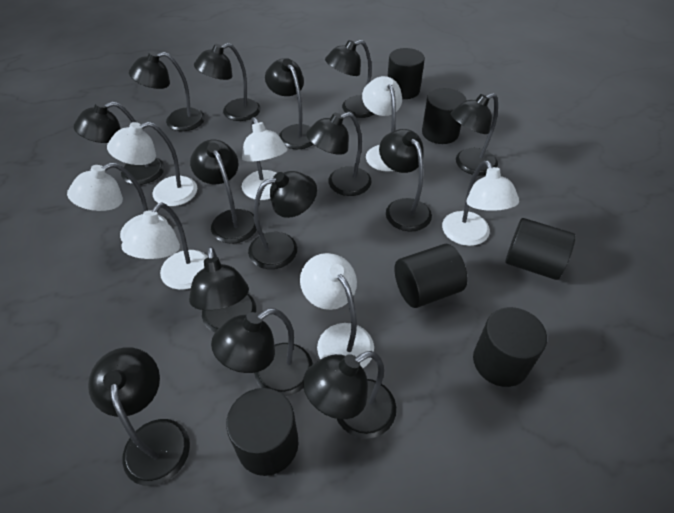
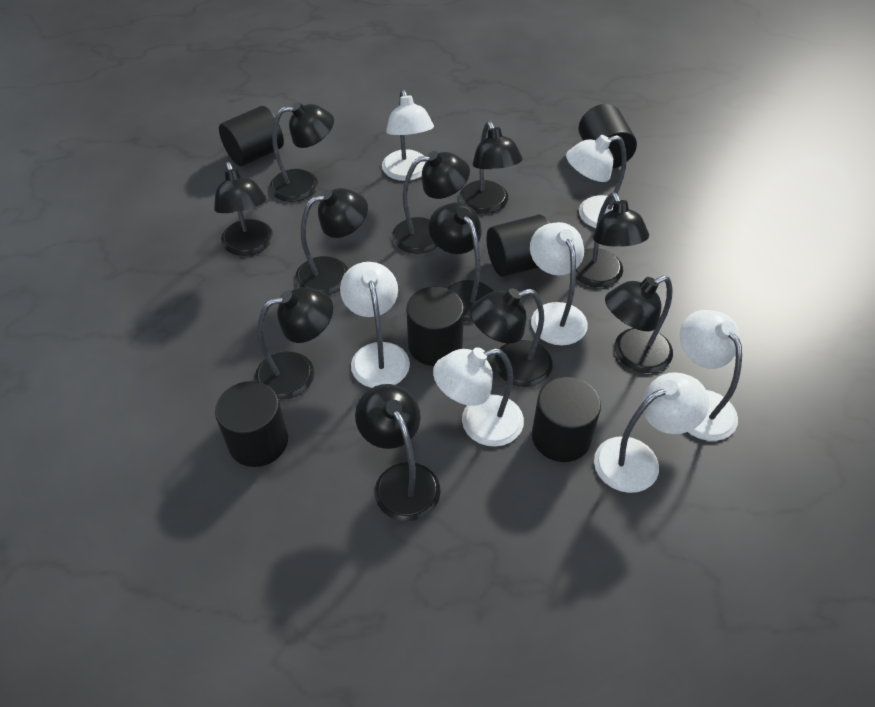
black lamp: 14 -> 11

